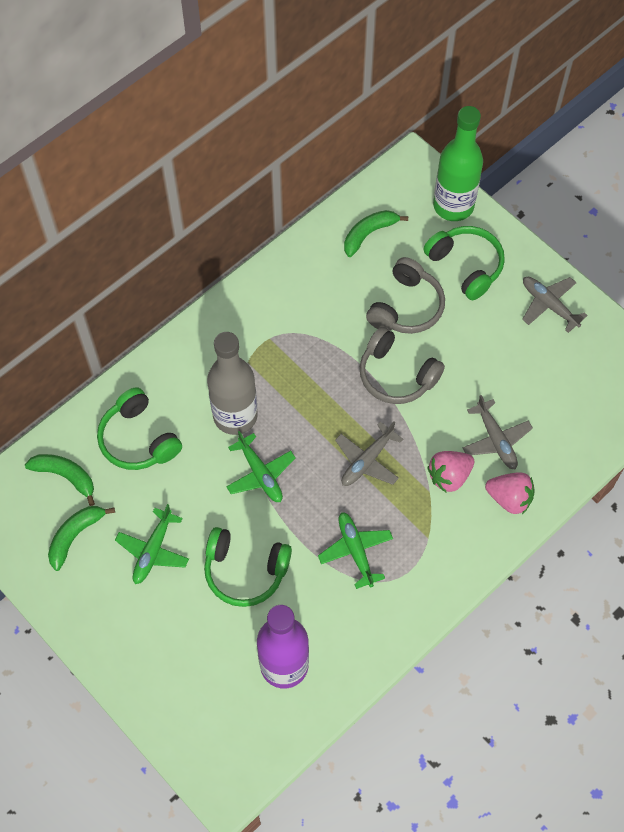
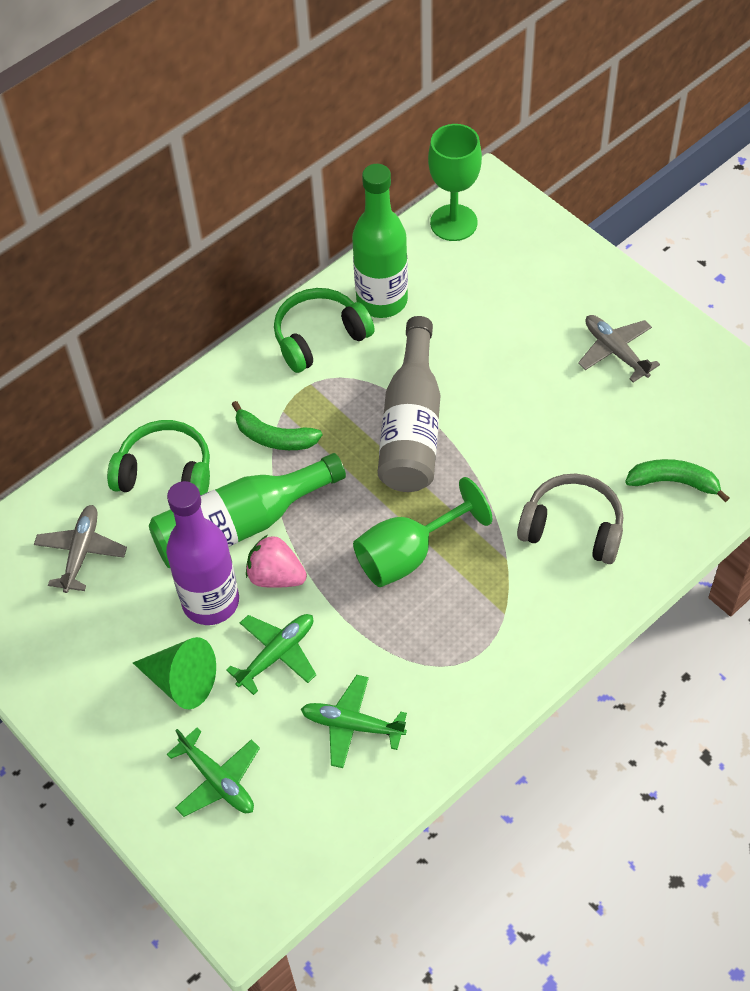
green banana: 3 -> 2
green bottle: 1 -> 2
green cone: 0 -> 1
green goblet: 0 -> 2
green headphones: 3 -> 2
grey headphones: 2 -> 1
grey plane: 3 -> 2
pink strawberry: 2 -> 1

